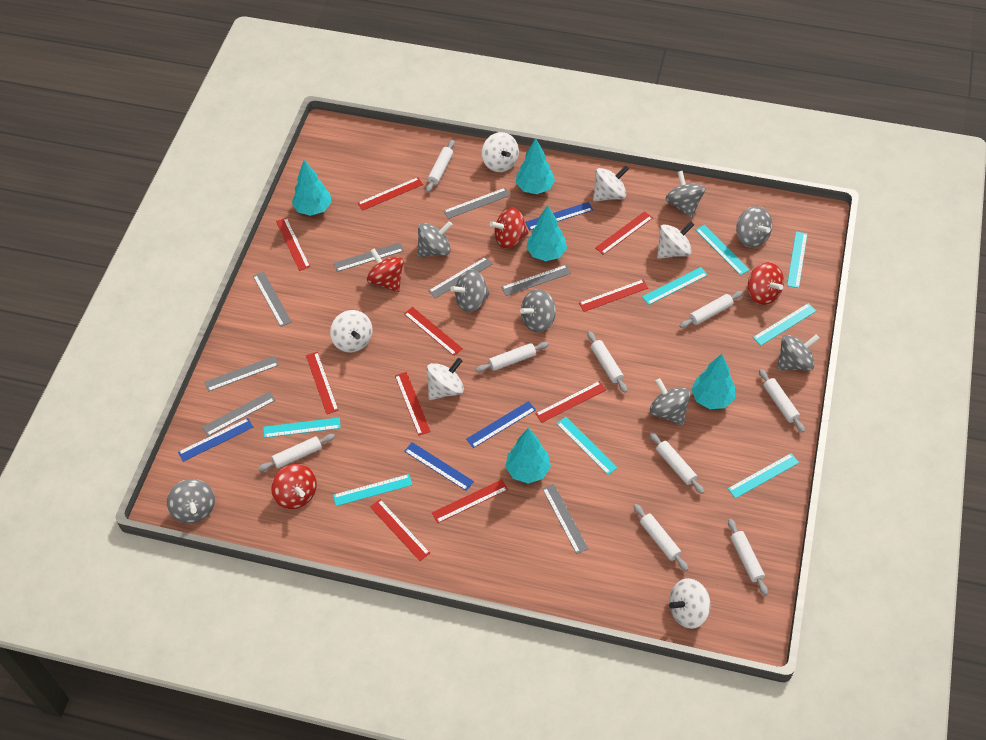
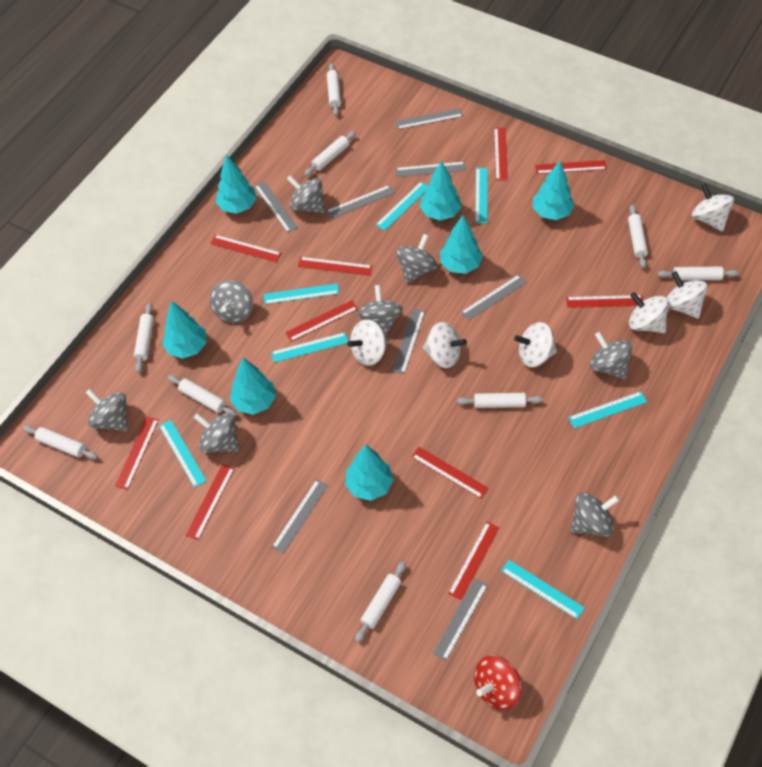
blue ruler: 4 -> 0
red spinning top: 4 -> 1
turquoise ruler: 8 -> 7
turquoise tree: 5 -> 7

